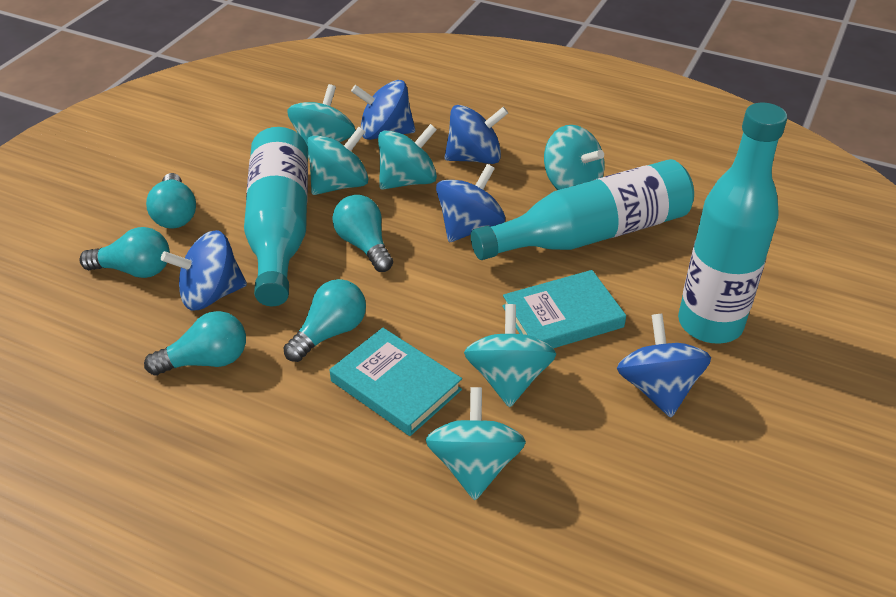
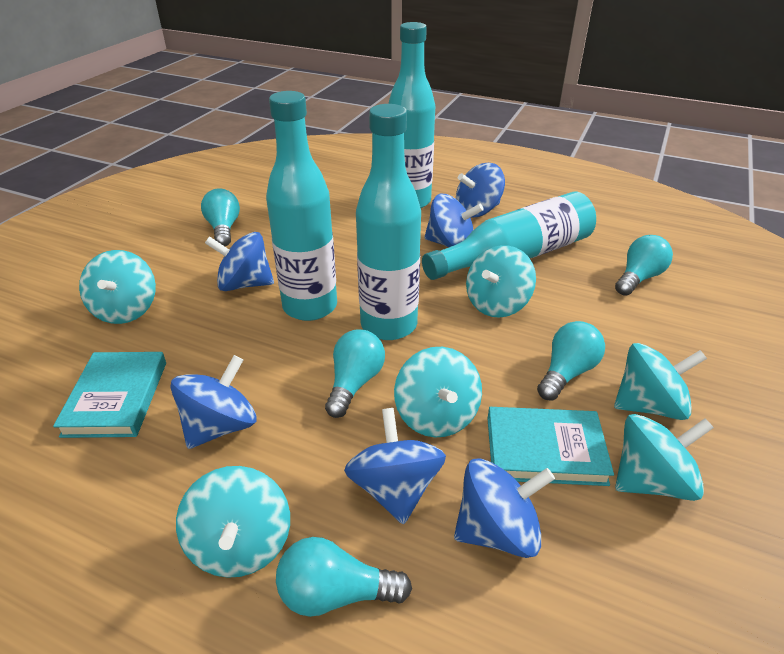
blue spinning top: 5 -> 6
turquoise bottle: 3 -> 4

